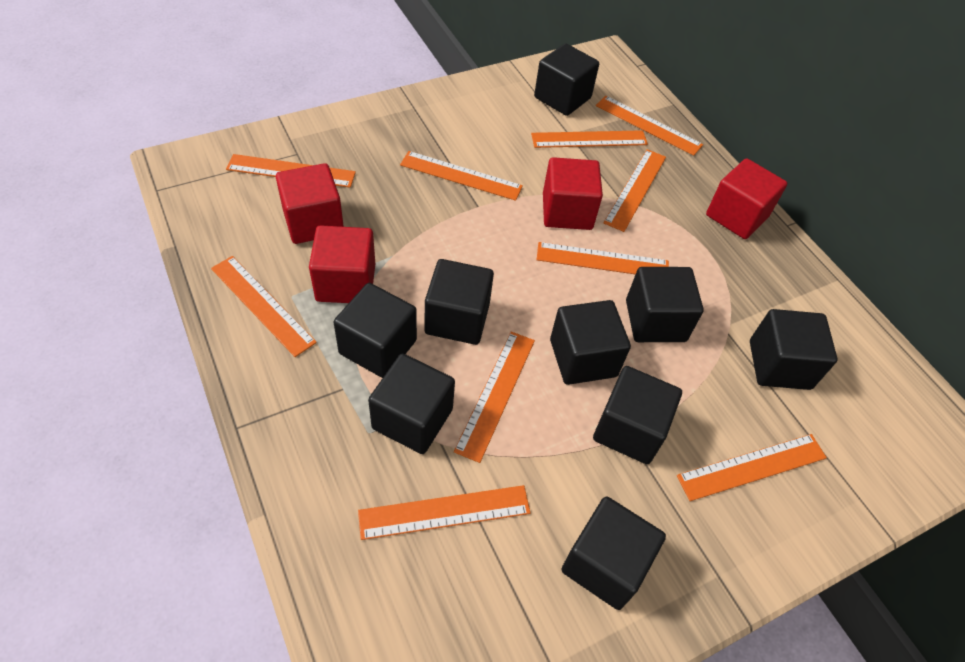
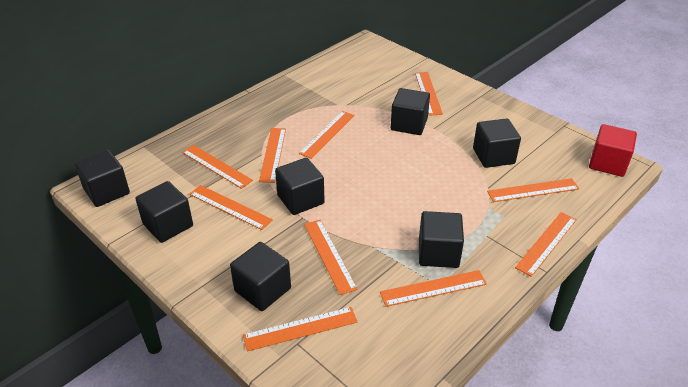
black cube: 9 -> 7
red cube: 4 -> 1

